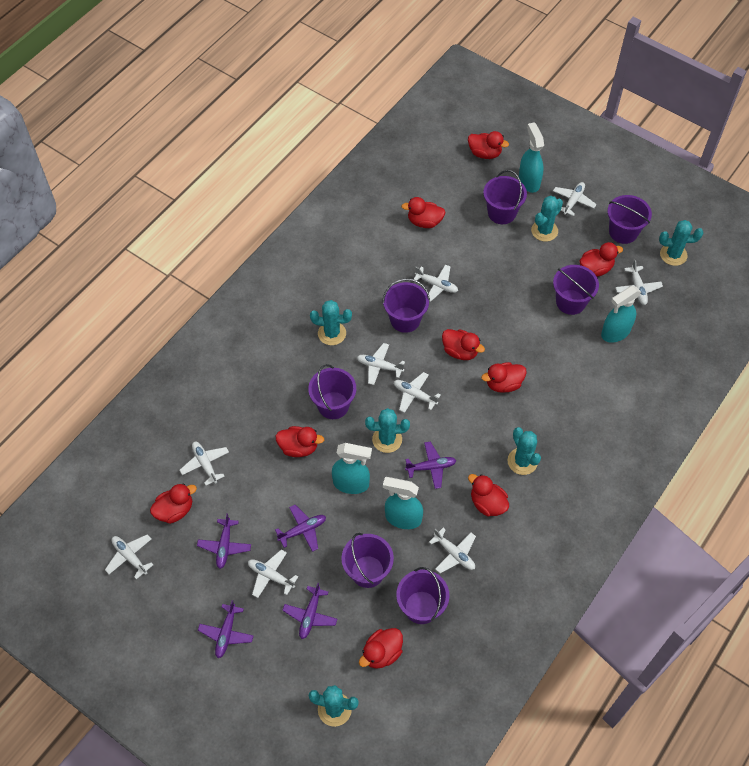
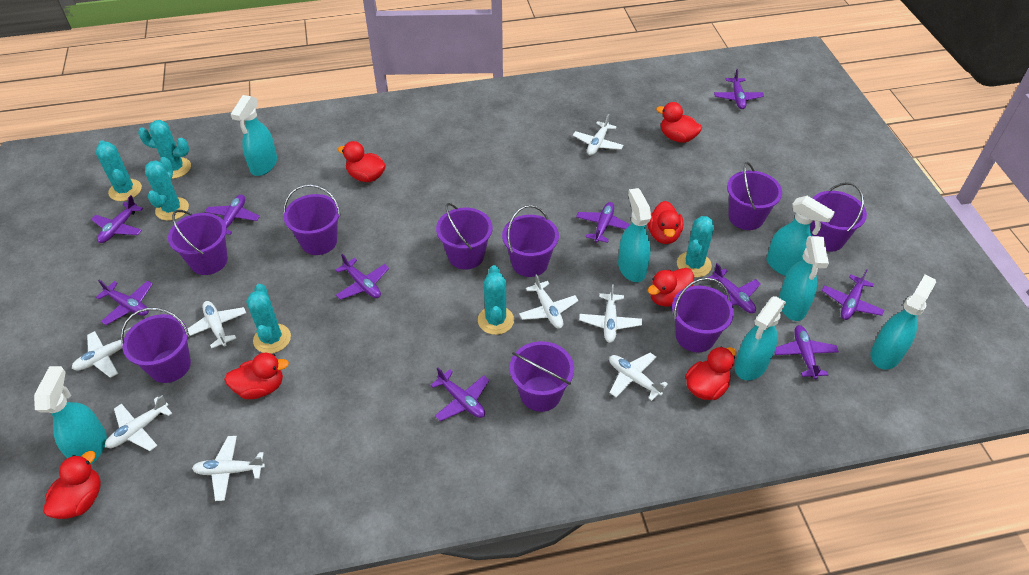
purple bucket: 7 -> 9
purple plane: 5 -> 10
red duck: 9 -> 7
turquoise spray bottle: 4 -> 7
white plane: 9 -> 8

